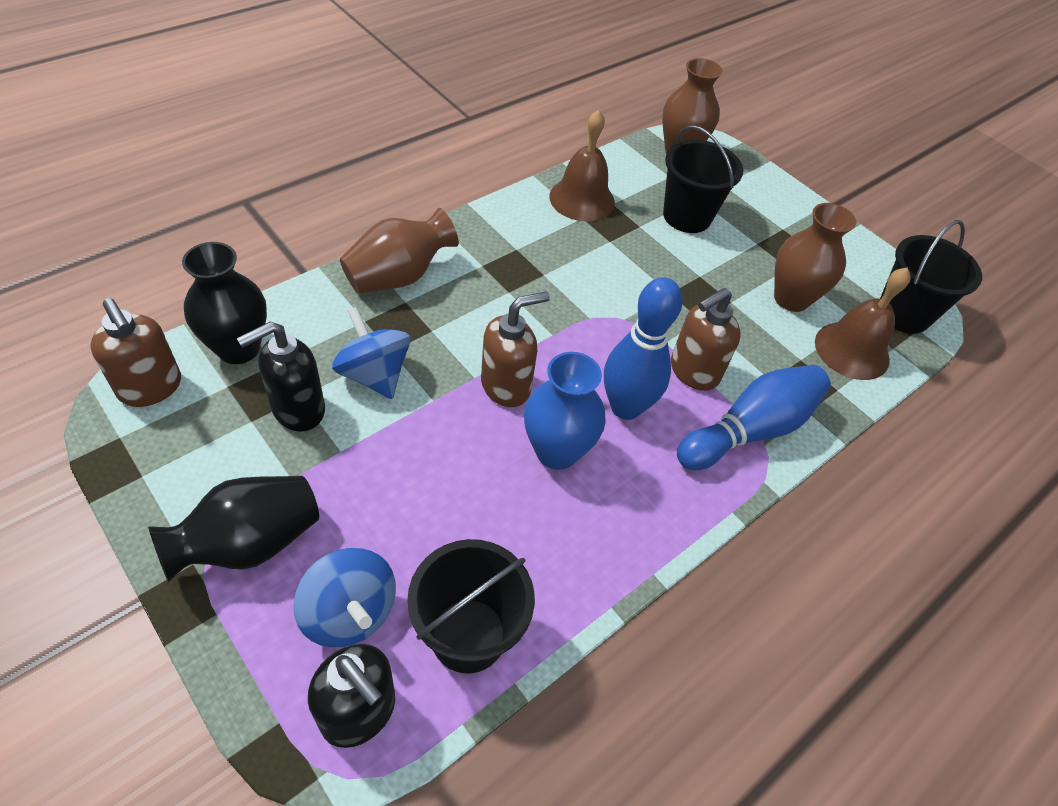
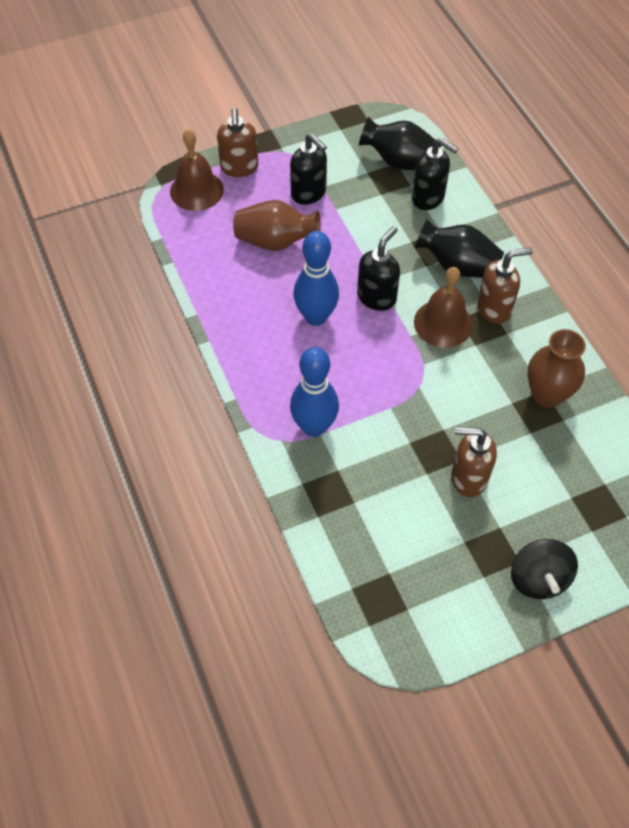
black bucket: 3 -> 0
black soap dispenser: 2 -> 3
black spinning top: 0 -> 1
blue spinning top: 2 -> 0
blue vase: 1 -> 0
brown vase: 3 -> 2

